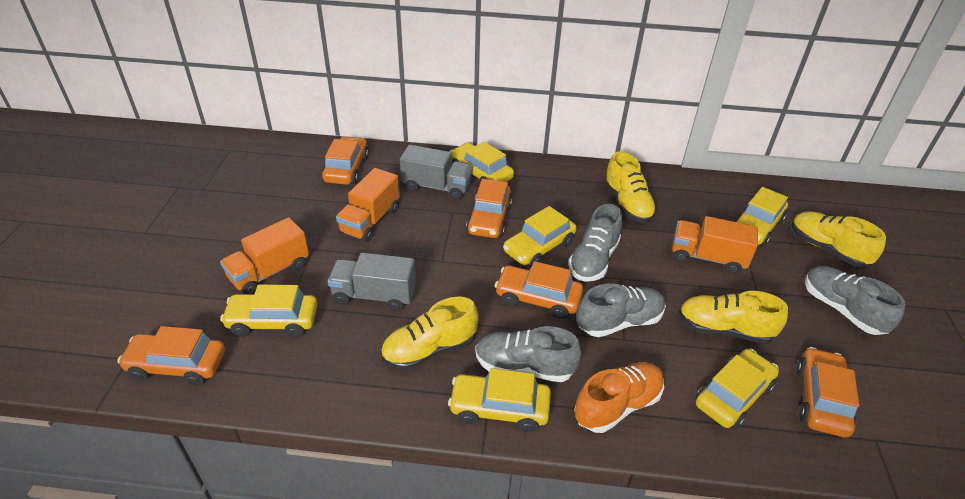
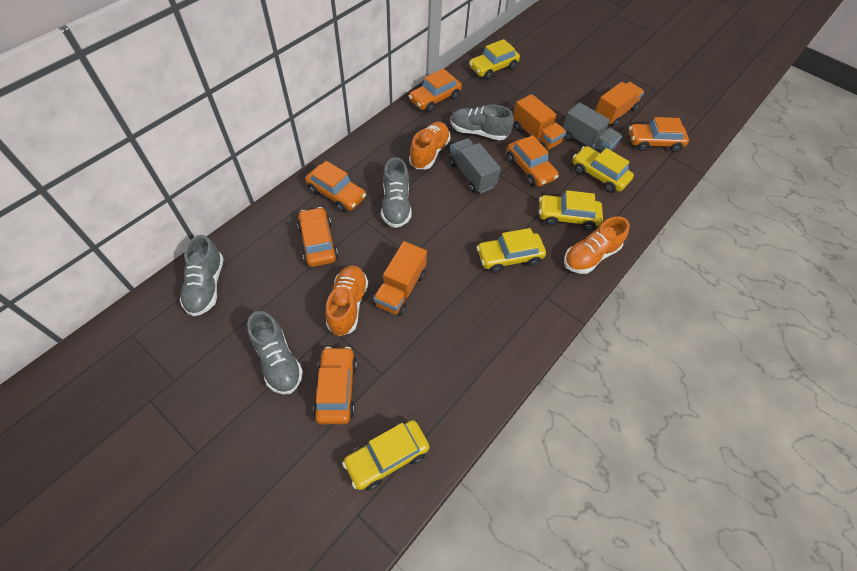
orange car: 5 -> 6
orange shoe: 1 -> 3
yellow car: 6 -> 5
yellow shoe: 4 -> 0

